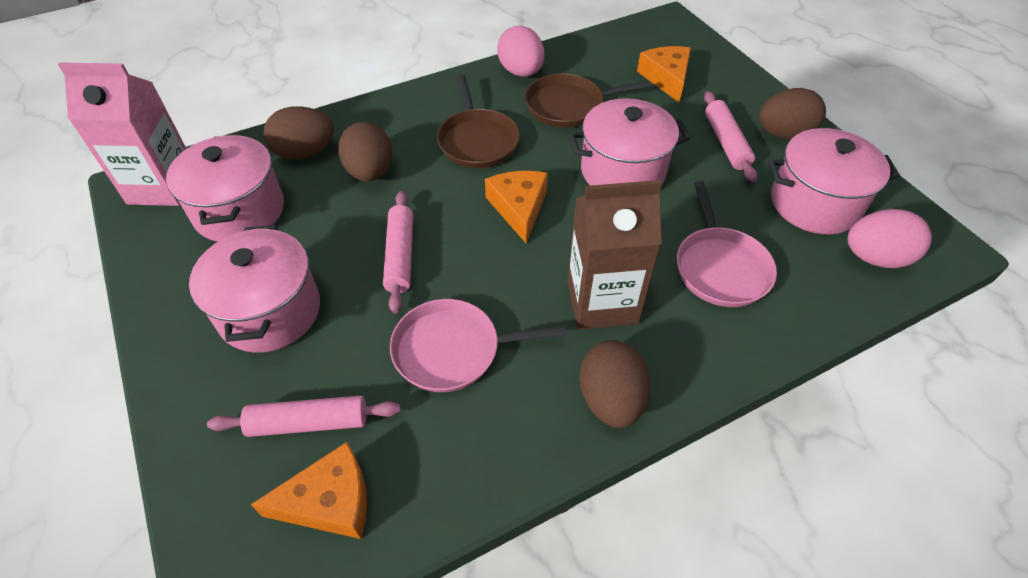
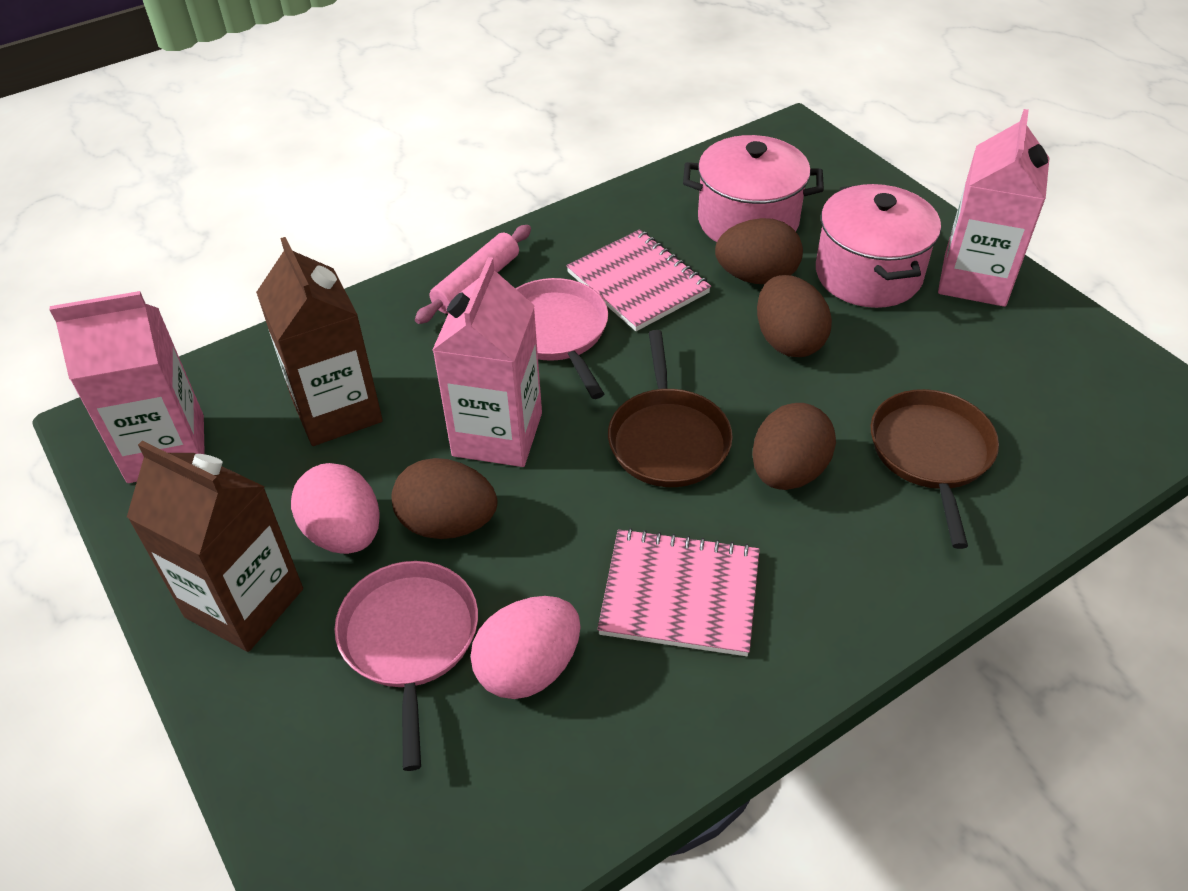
brown carton: 1 -> 2
orange cheese: 3 -> 0
pink carton: 1 -> 3
pink notebook: 0 -> 2
pink pot: 4 -> 2
pink rolling pin: 3 -> 1

